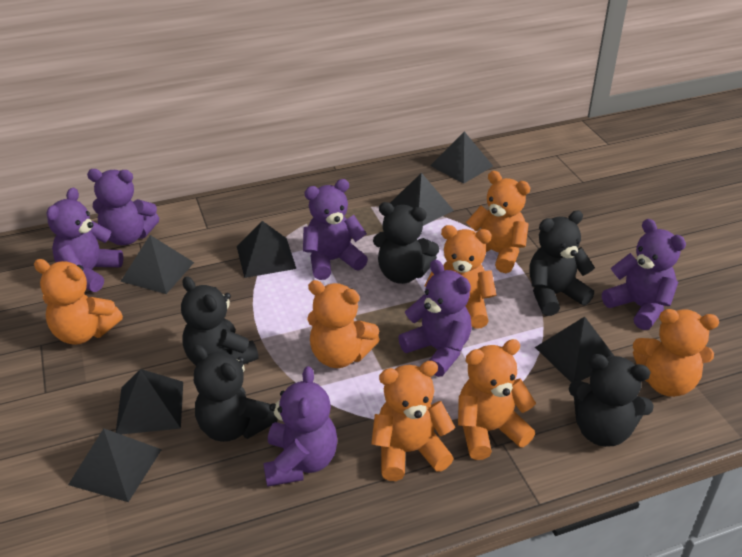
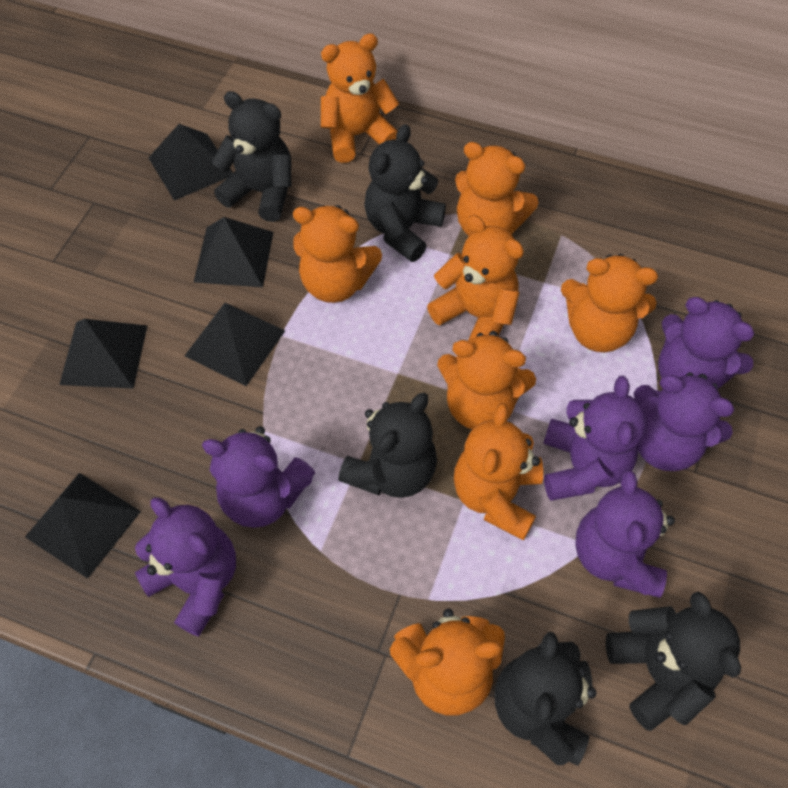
black pyramid: 7 -> 5
orange teddy bear: 7 -> 8

